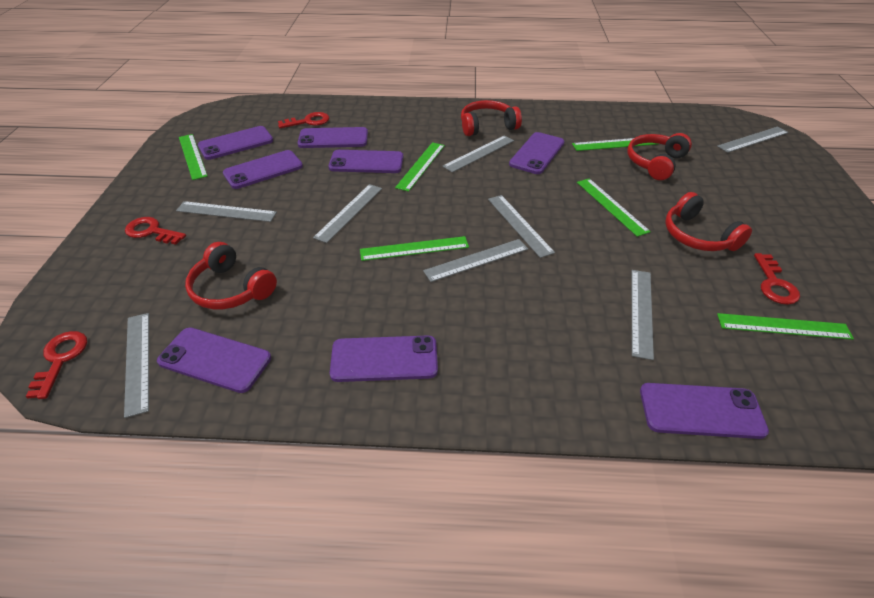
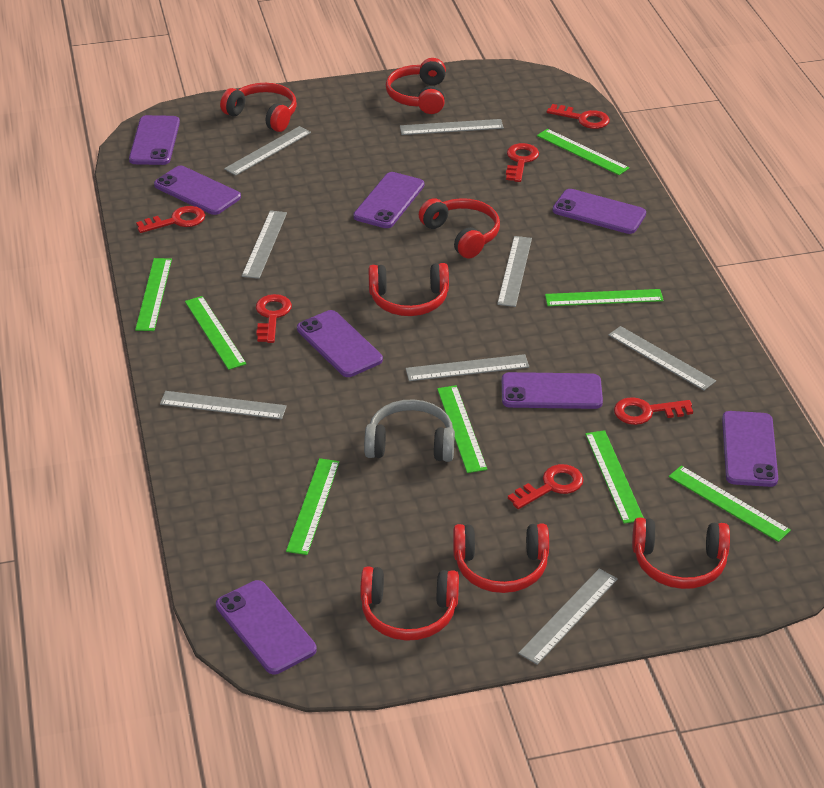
green ruler: 6 -> 8
grey headphones: 0 -> 1
red headphones: 4 -> 7
red key: 4 -> 6

